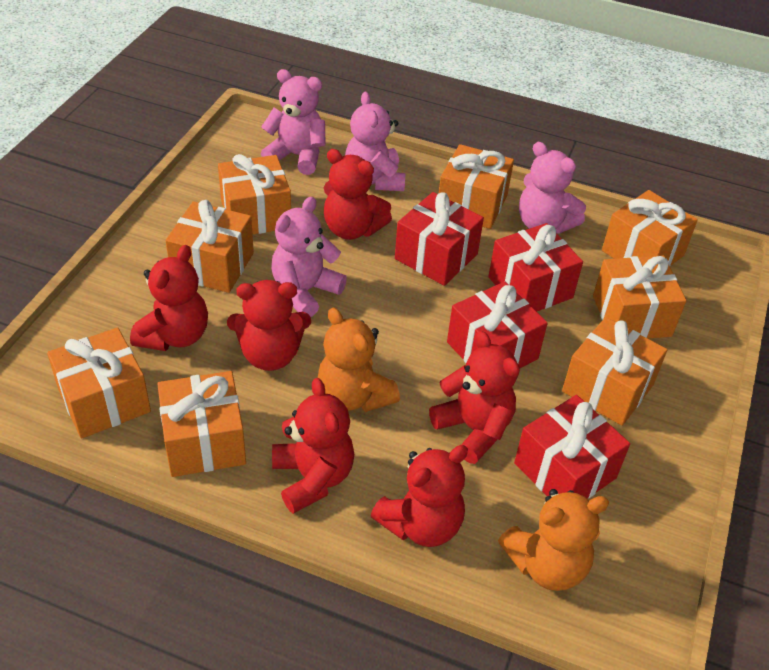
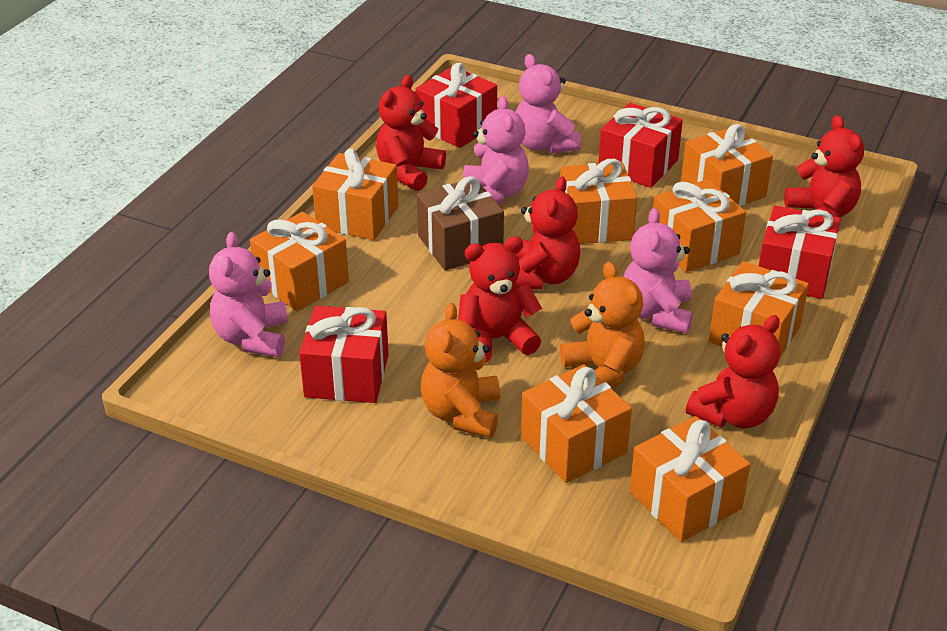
brown gift: 0 -> 1
red teddy bear: 6 -> 5

